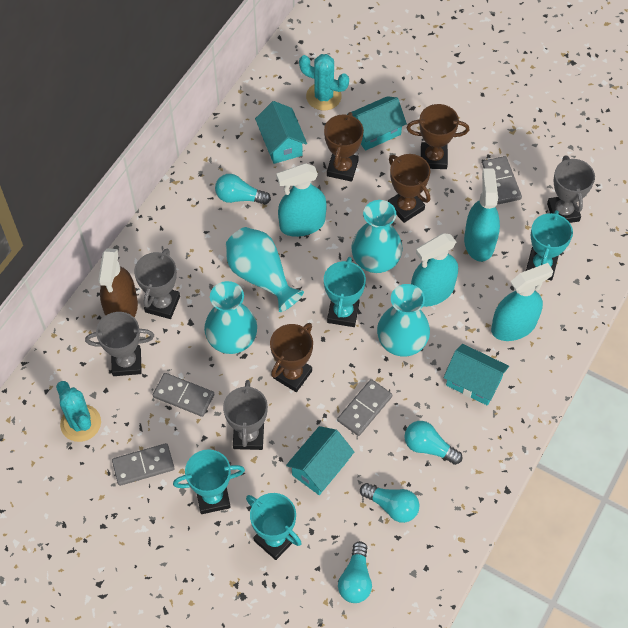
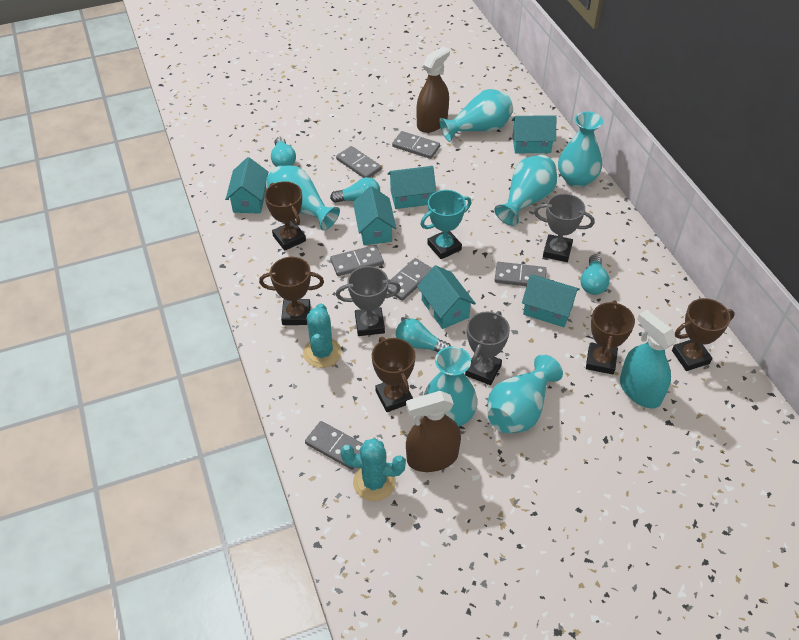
brown spray bottle: 1 -> 2
brown trophy: 4 -> 5
grey domino: 4 -> 6
grey trophy: 4 -> 3
turquoise house: 4 -> 6
turquoise spray bottle: 4 -> 1
turquoise trophy: 4 -> 1
turquoise vase: 4 -> 6

